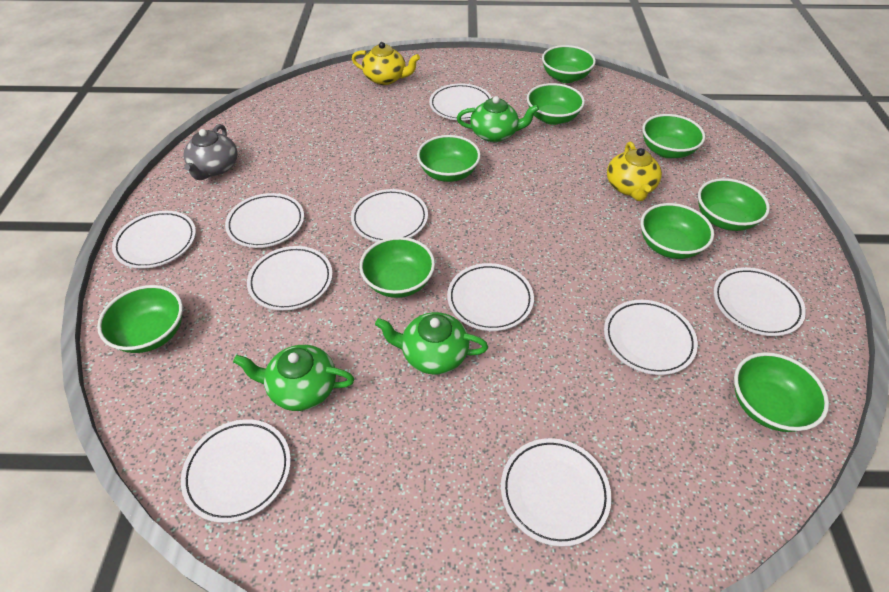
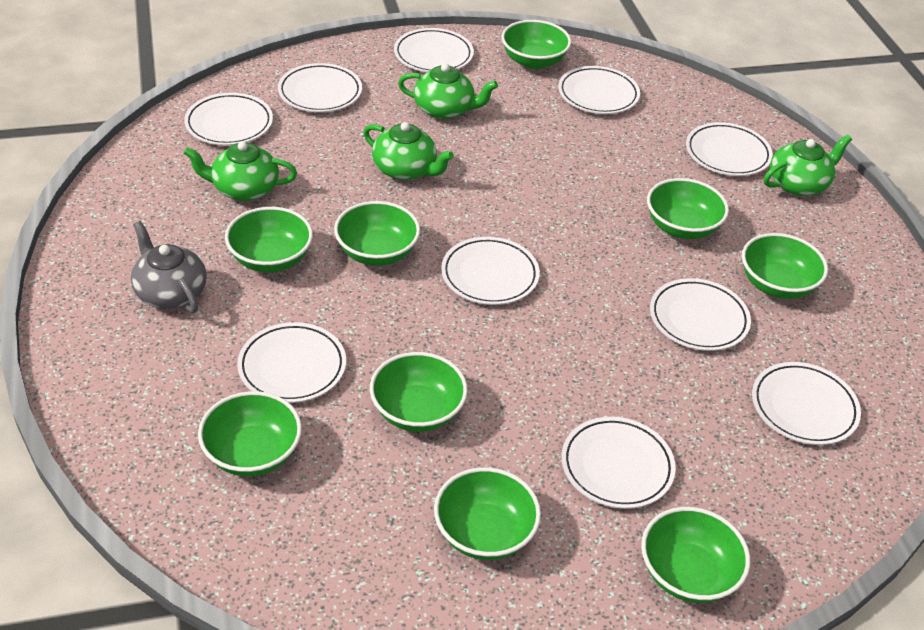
green teapot: 3 -> 4
yellow teapot: 2 -> 0

